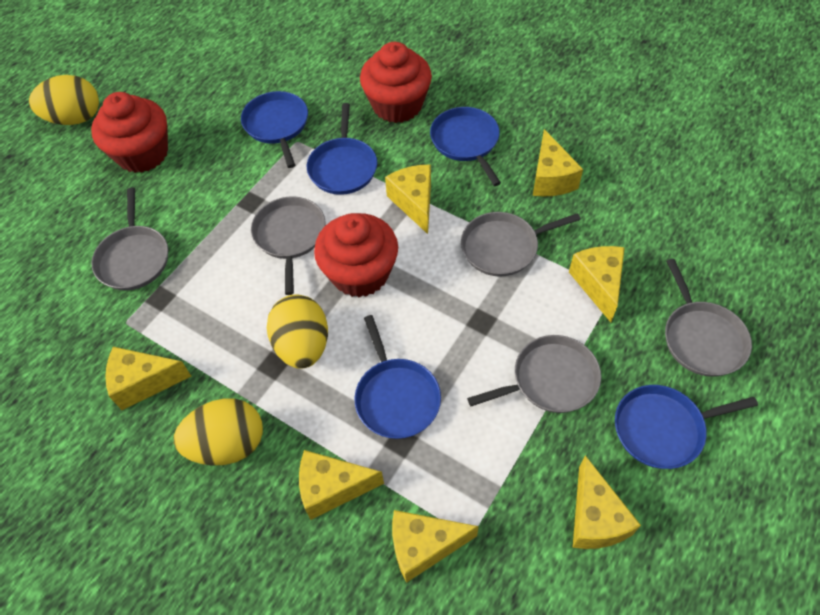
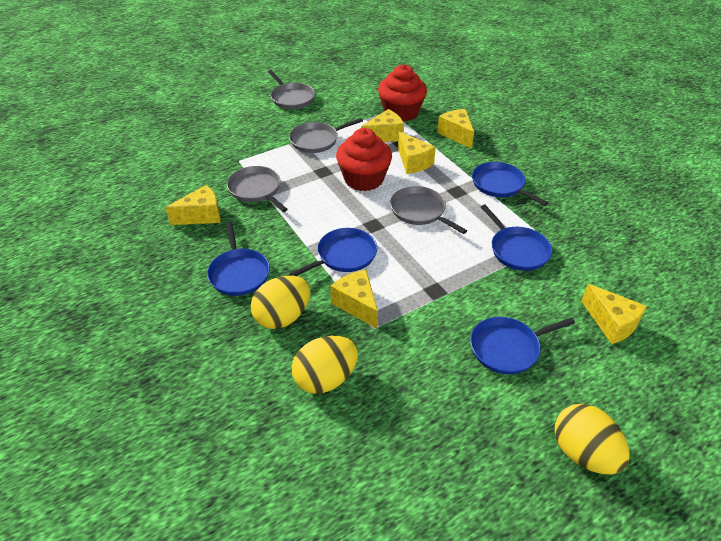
grey pan: 5 -> 4
red cupcake: 3 -> 2
yellow cheese: 7 -> 6

